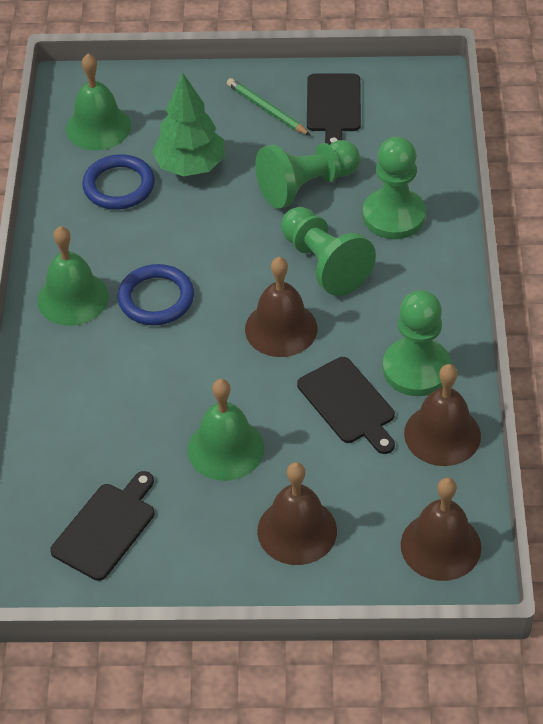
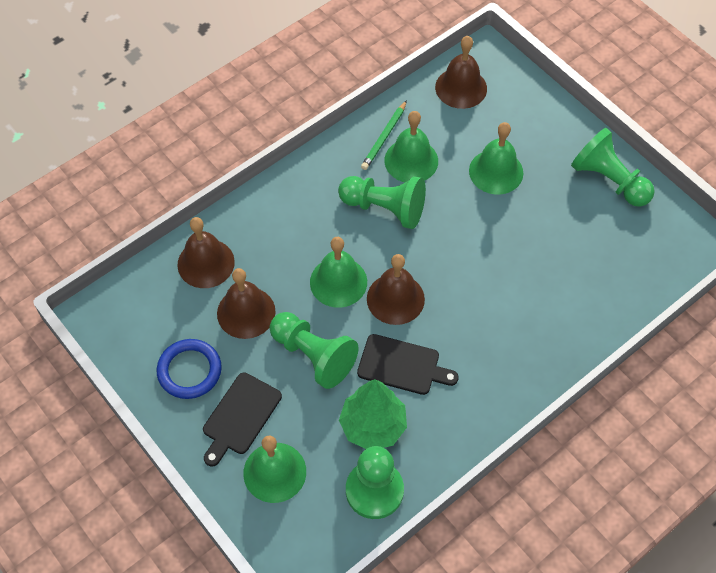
black cutting board: 3 -> 2
blue ring: 2 -> 1
green bell: 3 -> 4

